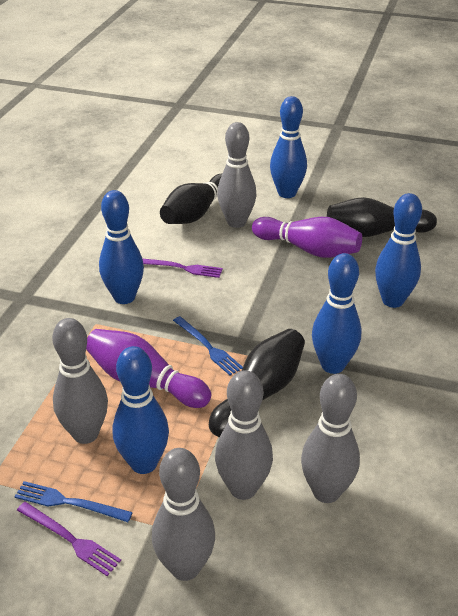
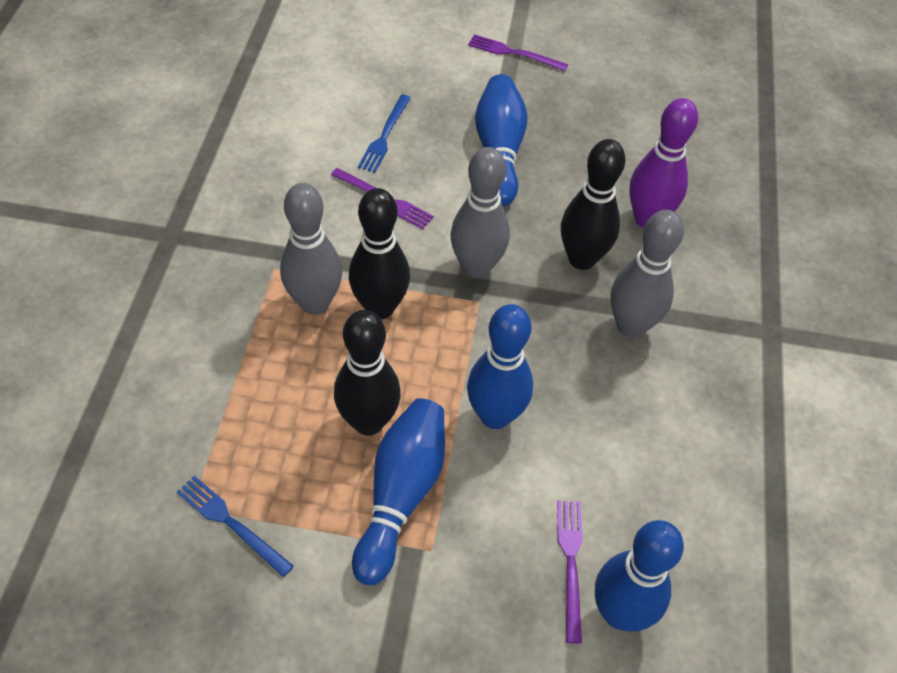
blue bowling pin: 5 -> 4
grey bowling pin: 5 -> 3
purple bowling pin: 2 -> 1
purple fork: 2 -> 3

